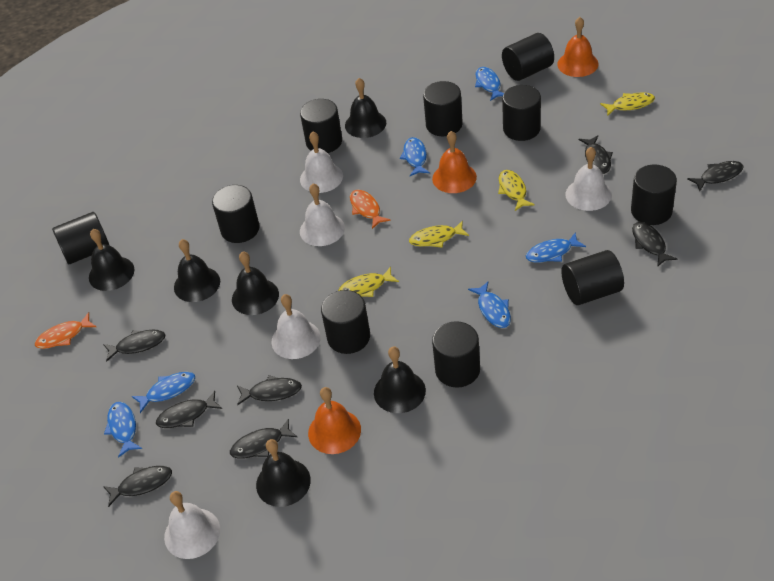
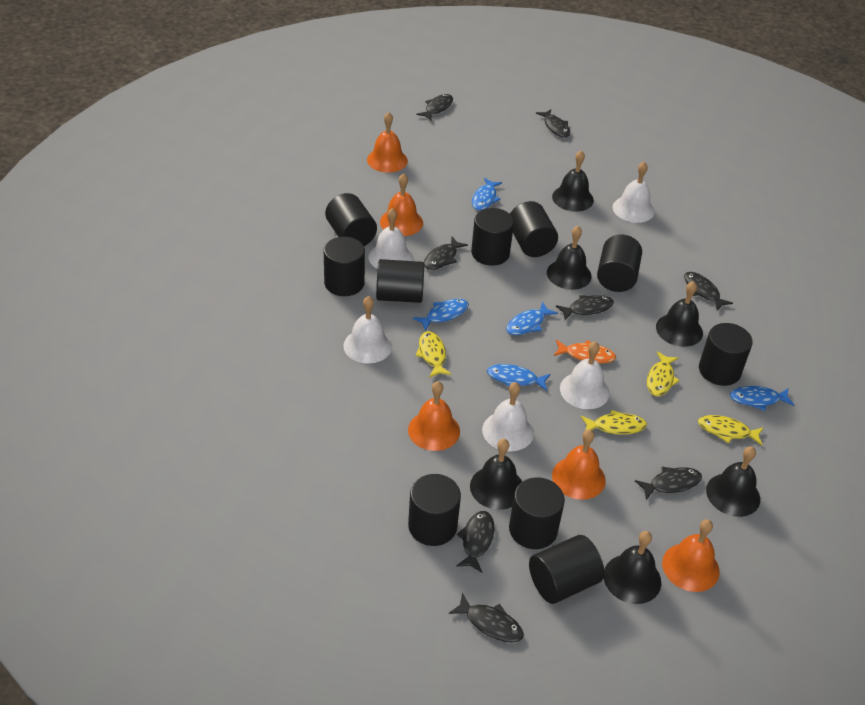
blue fish: 6 -> 5
orange bell: 3 -> 5
orange fish: 2 -> 1

